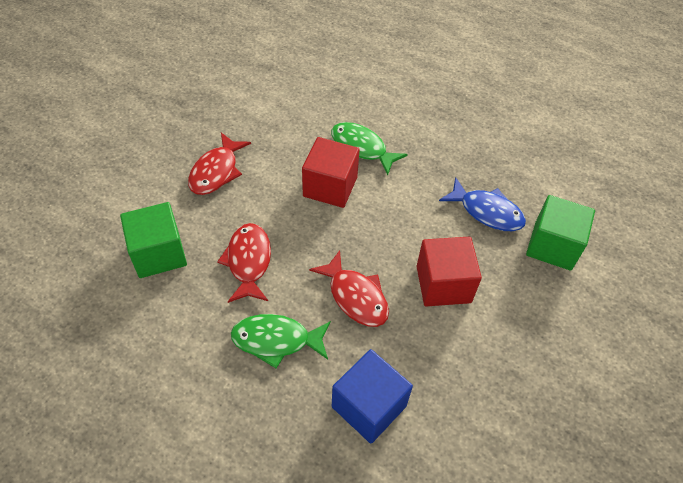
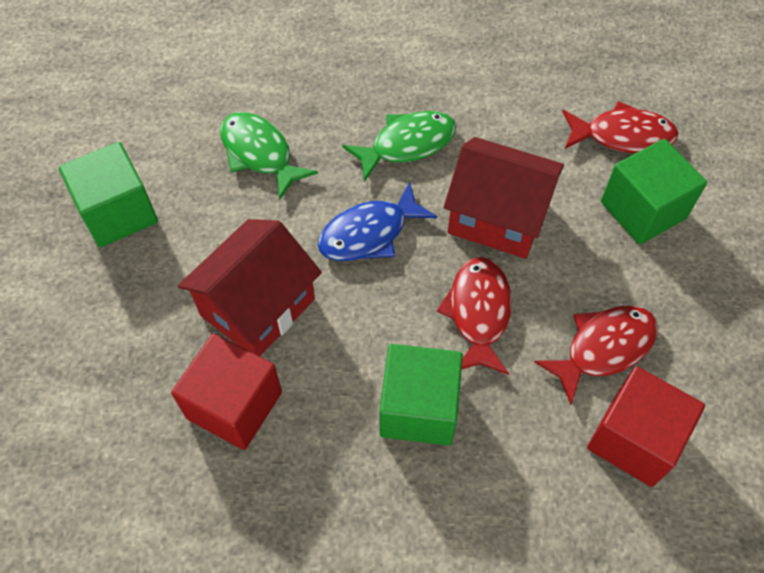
blue cube: 1 -> 0
green cube: 2 -> 3
red house: 0 -> 2

